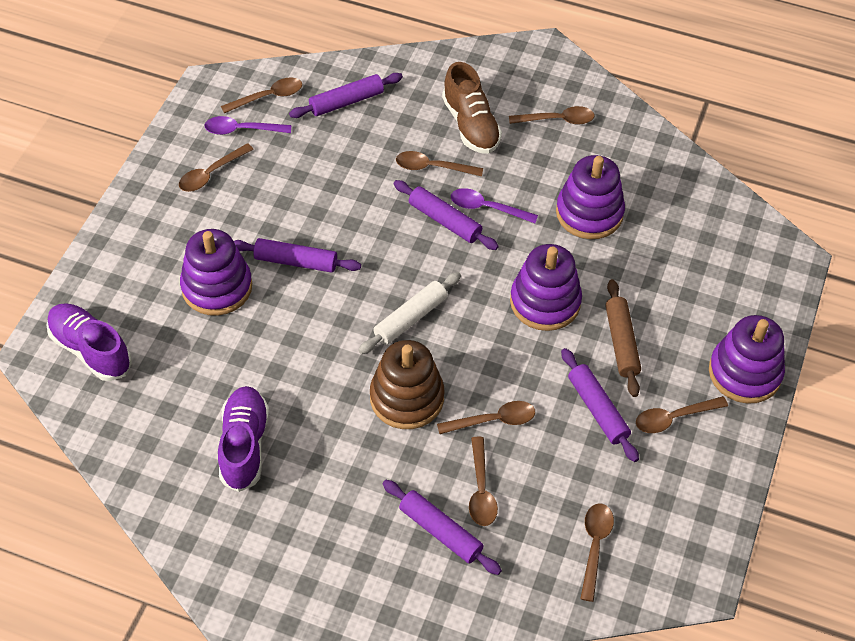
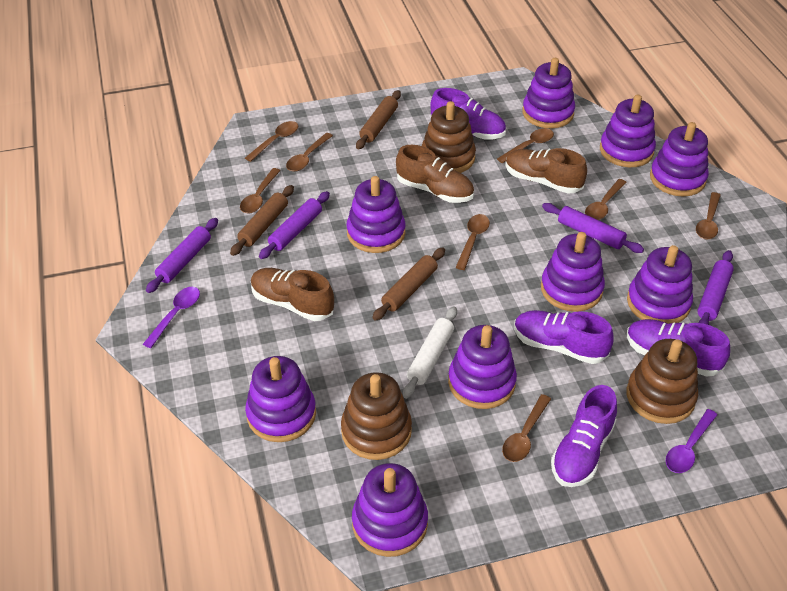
brown rolling pin: 1 -> 3
brown shoe: 1 -> 3
brown stacking toy: 1 -> 3
purple rolling pin: 5 -> 4
purple shoe: 2 -> 4
purple stacking toy: 4 -> 9

